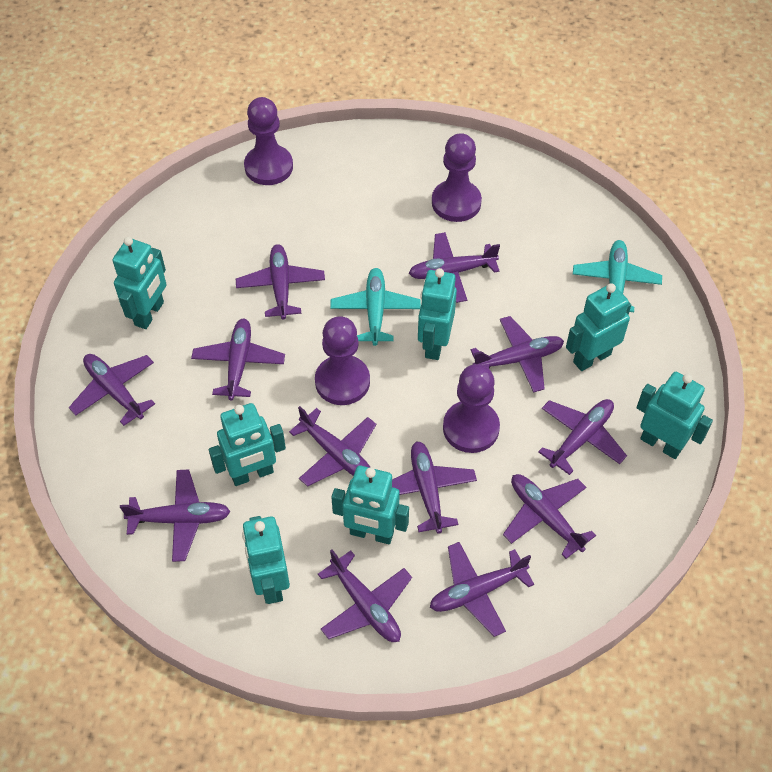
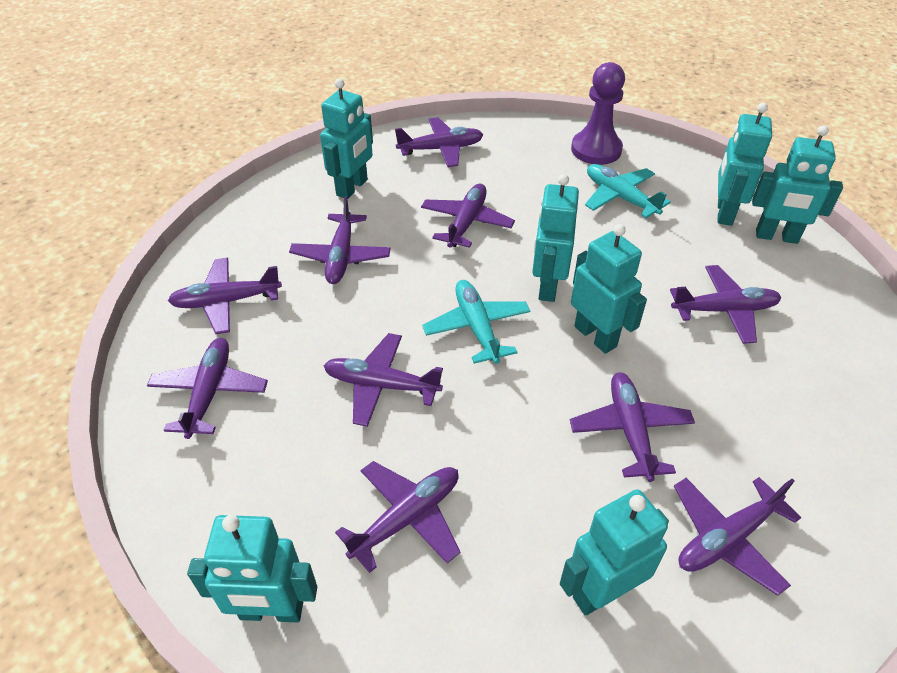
purple pawn: 4 -> 1
purple plane: 12 -> 10

